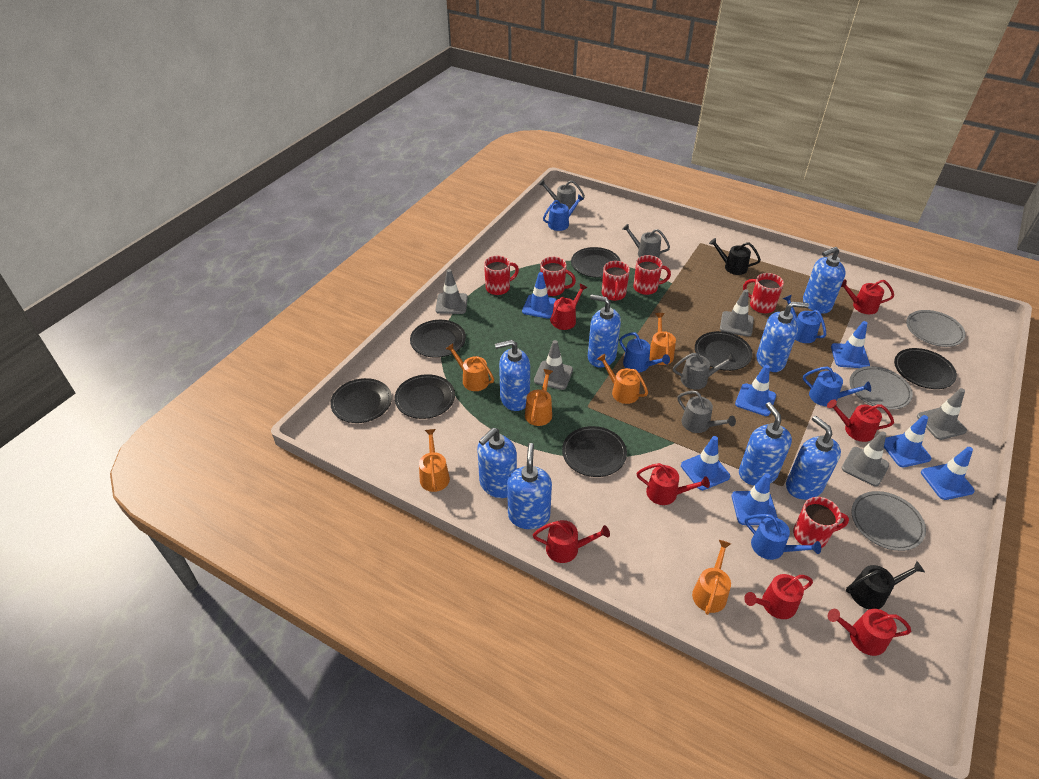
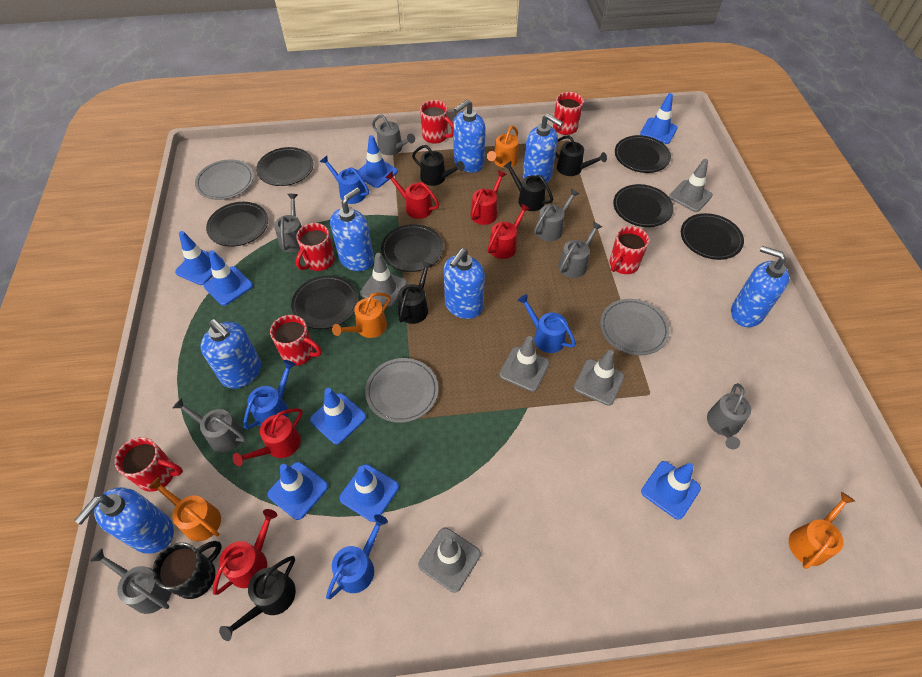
black mug: 0 -> 1
black watering can: 2 -> 5
blue soap dispenser: 8 -> 7
blue traffic cone: 7 -> 8
blue watering can: 5 -> 4
grey watering can: 4 -> 7
orange watering can: 6 -> 4
red watering can: 7 -> 5

